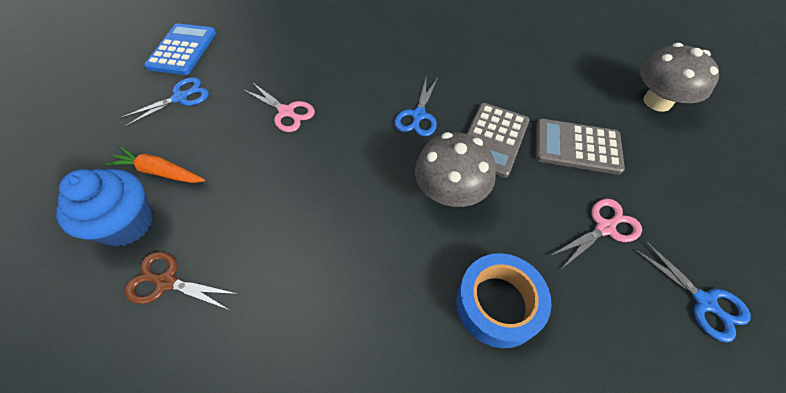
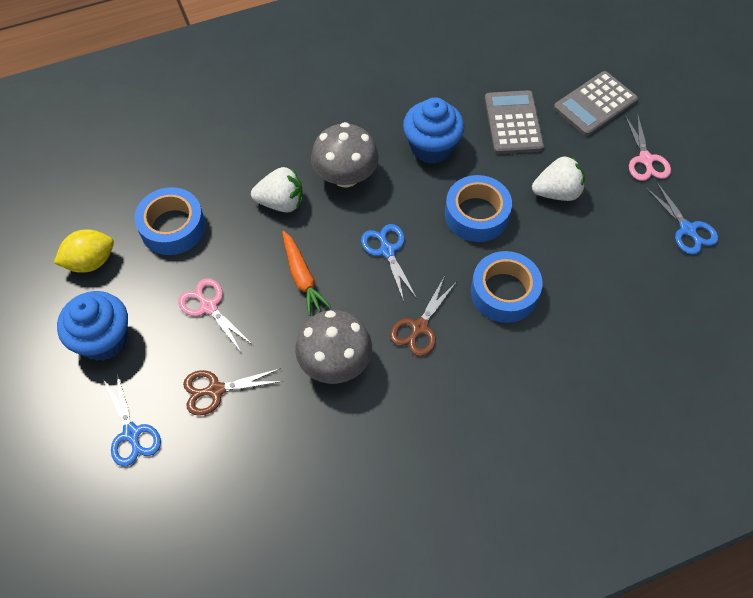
blue calculator: 1 -> 0
blue cupcake: 1 -> 2
blue tape: 1 -> 3
brown scissors: 1 -> 2
white strawberry: 0 -> 2
yellow lemon: 0 -> 1

